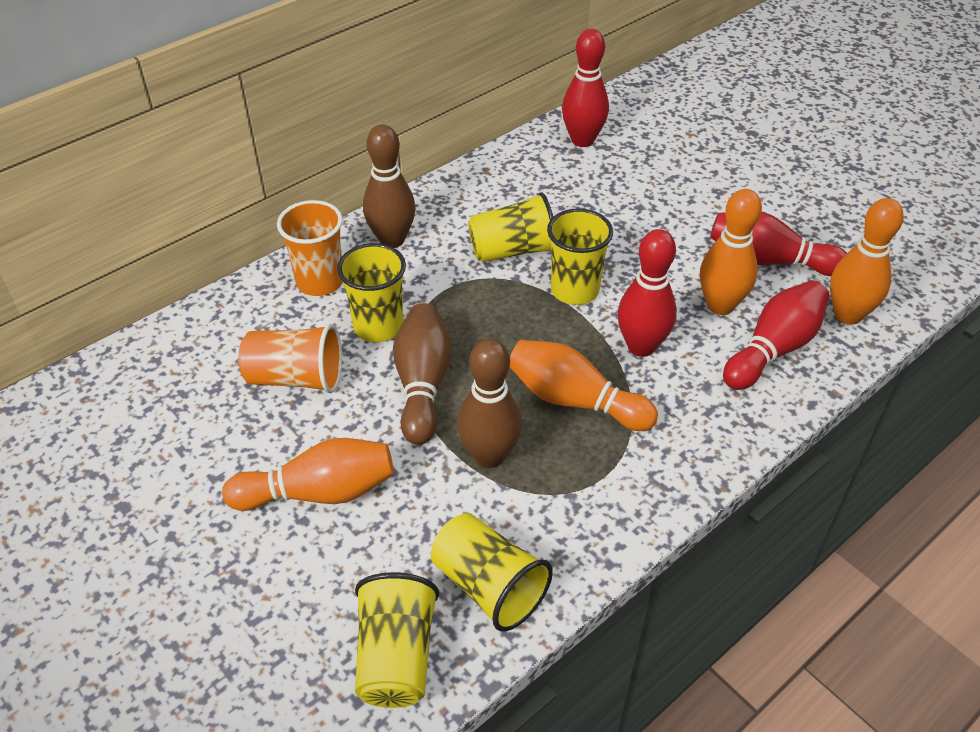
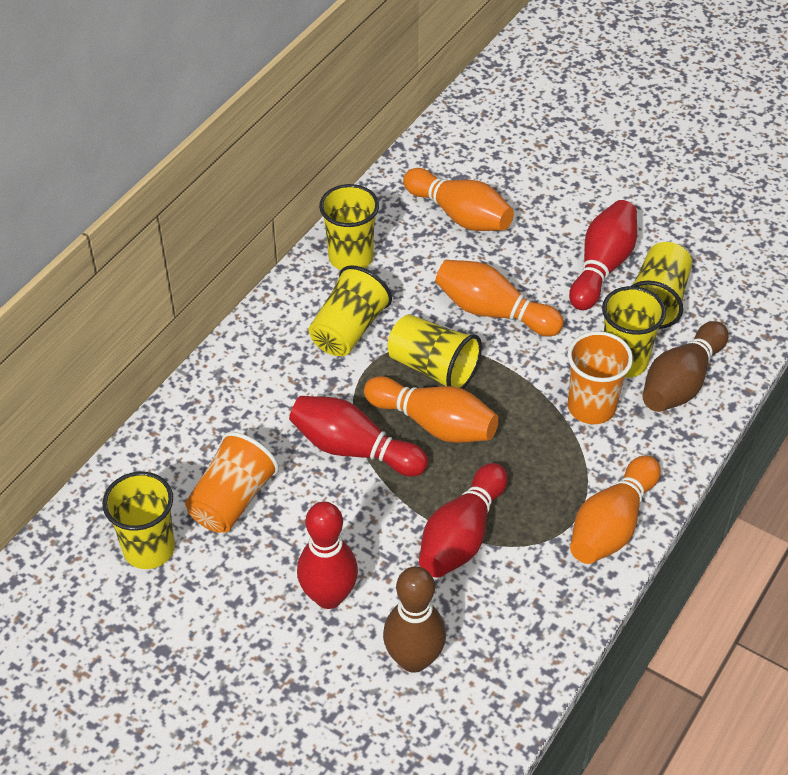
brown bowling pin: 3 -> 2
yellow cup: 5 -> 6

